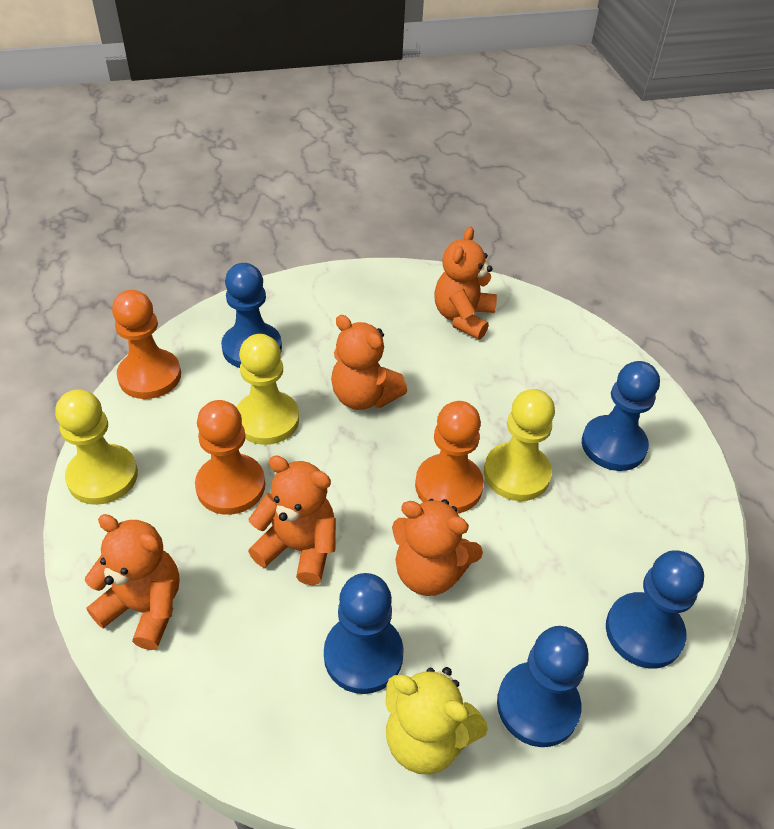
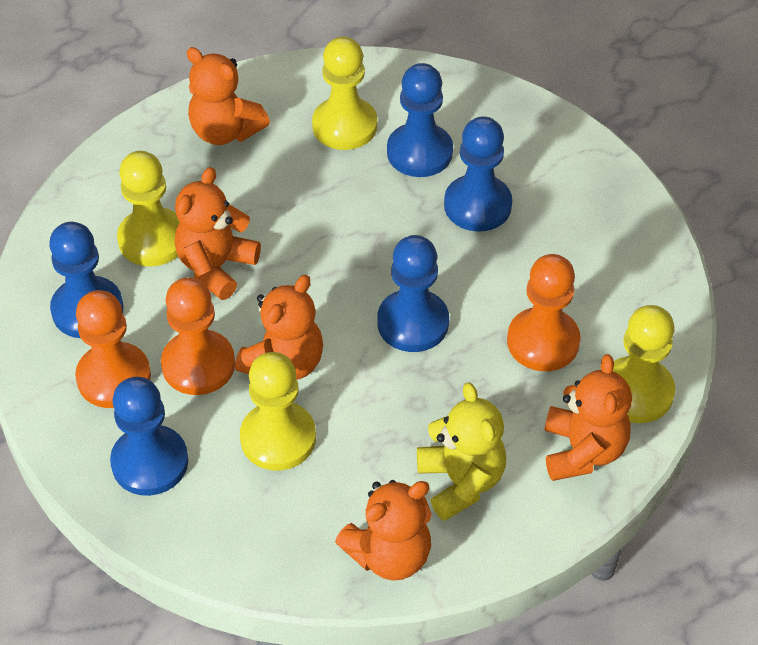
yellow pawn: 3 -> 4

